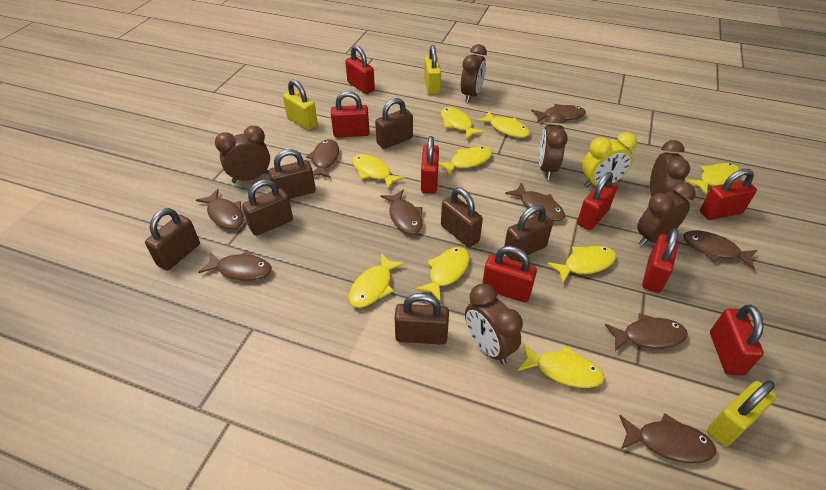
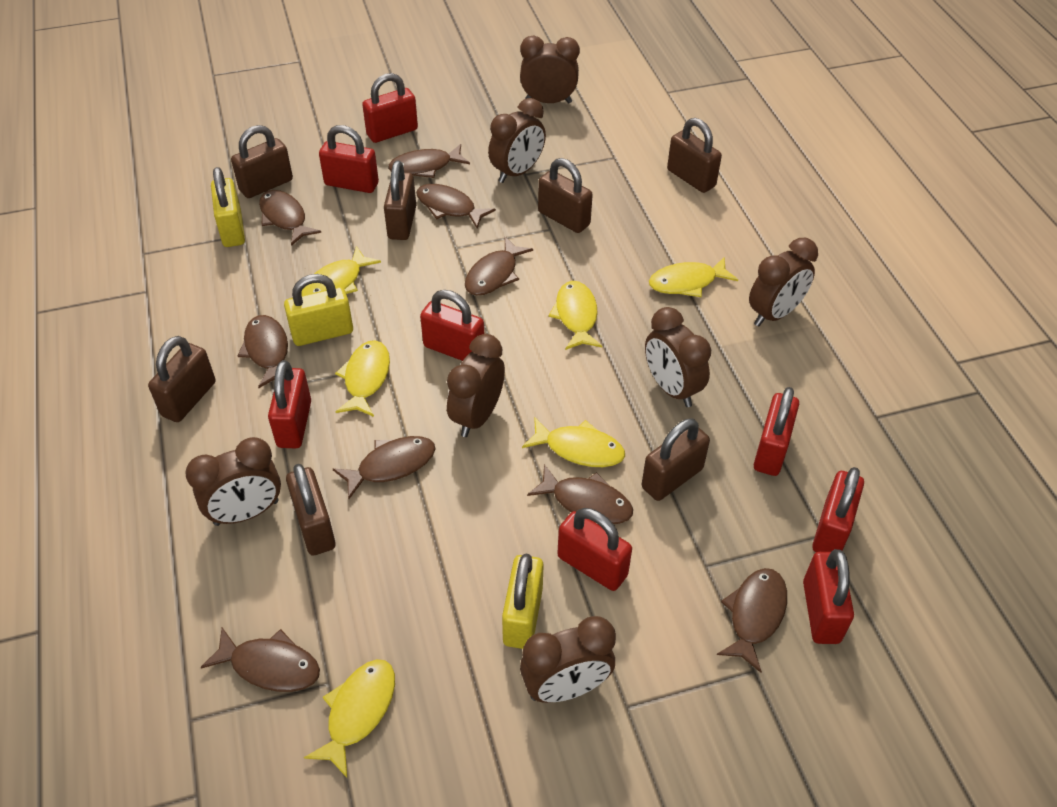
brown clock: 6 -> 7
yellow clock: 1 -> 0
yellow fish: 9 -> 6

